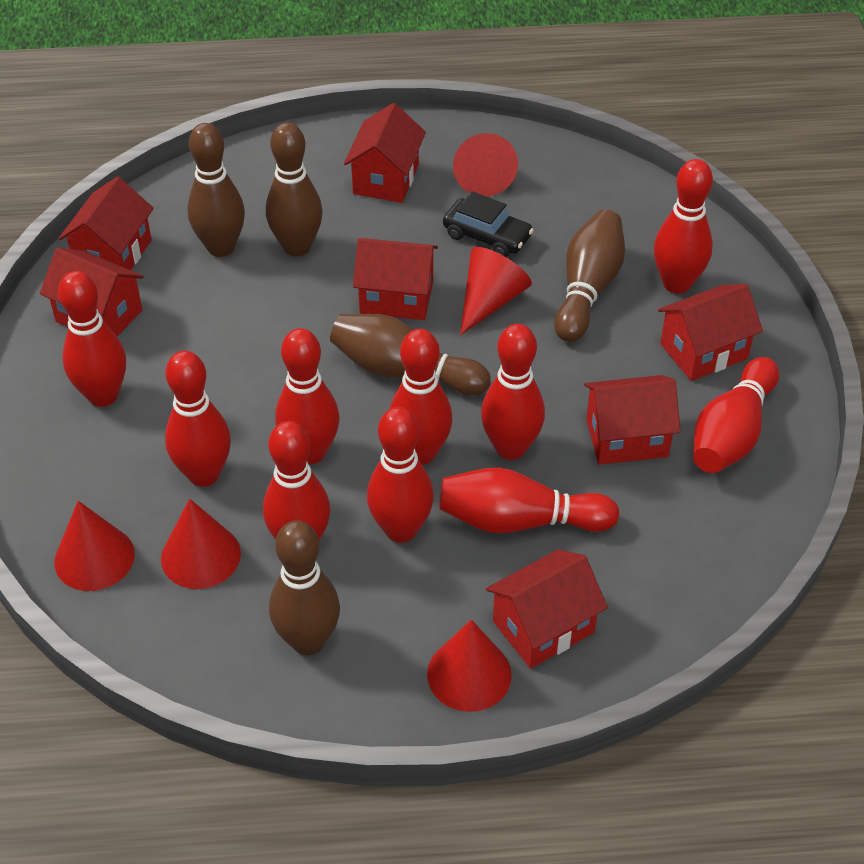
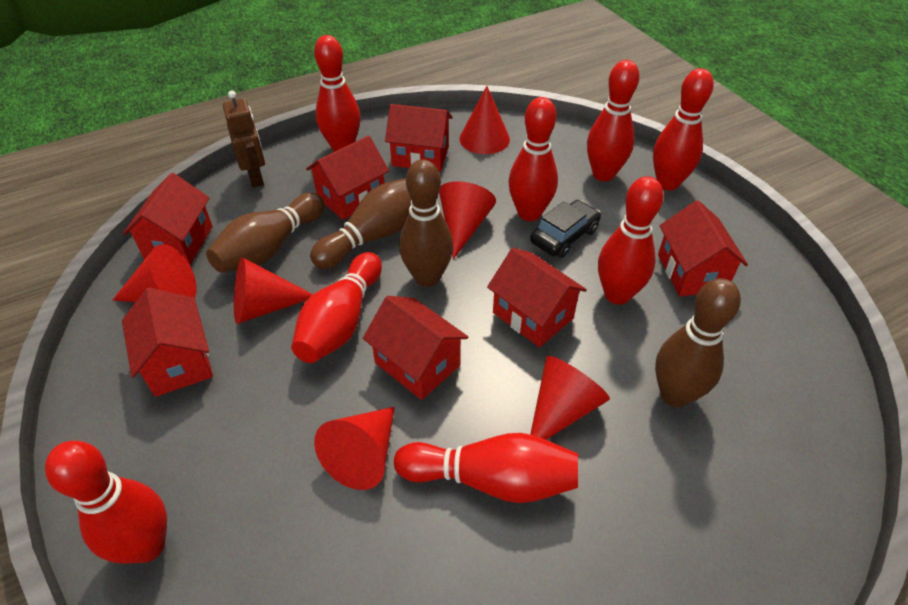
brown bowling pin: 5 -> 4
brown robot: 0 -> 1
red bowling pin: 10 -> 8
red cone: 5 -> 6

